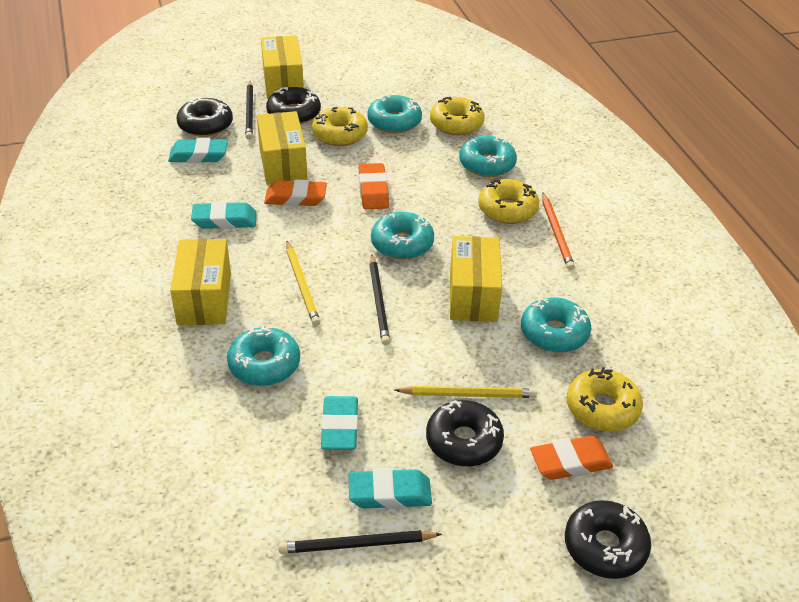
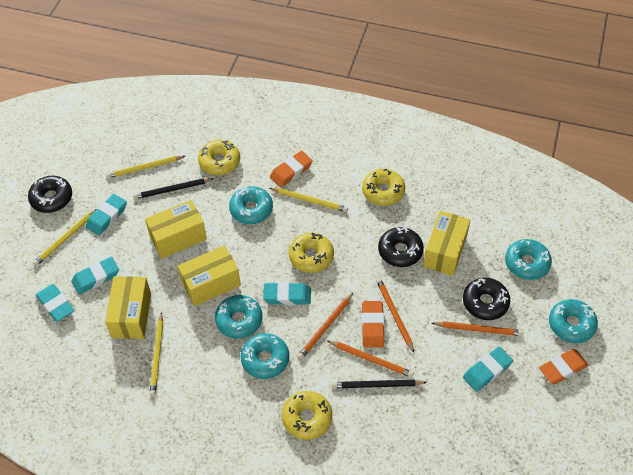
black donut: 4 -> 3
black pencil: 3 -> 2
orange pencil: 1 -> 4
turquoise eraser: 4 -> 5
yellow pencil: 2 -> 4

